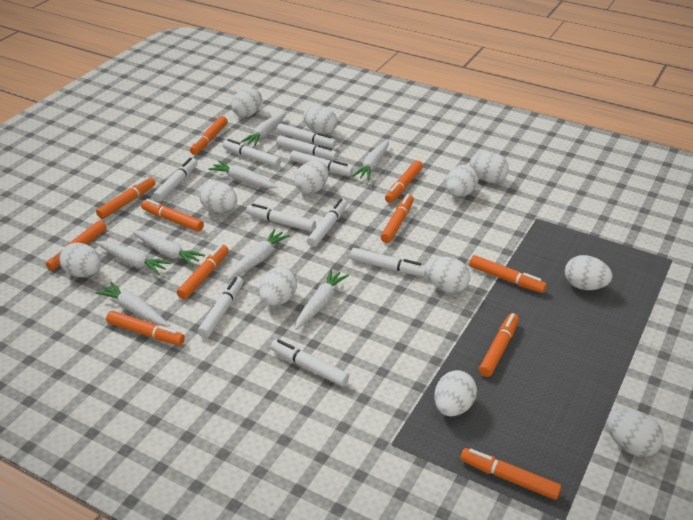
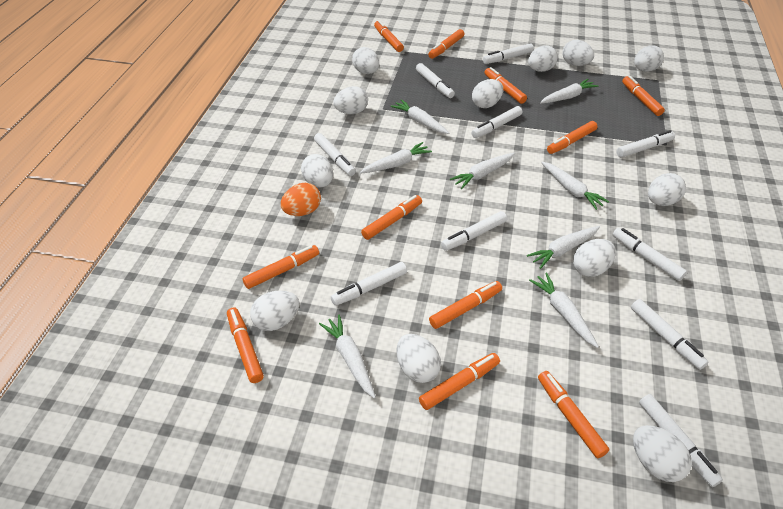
orange egg: 0 -> 1

